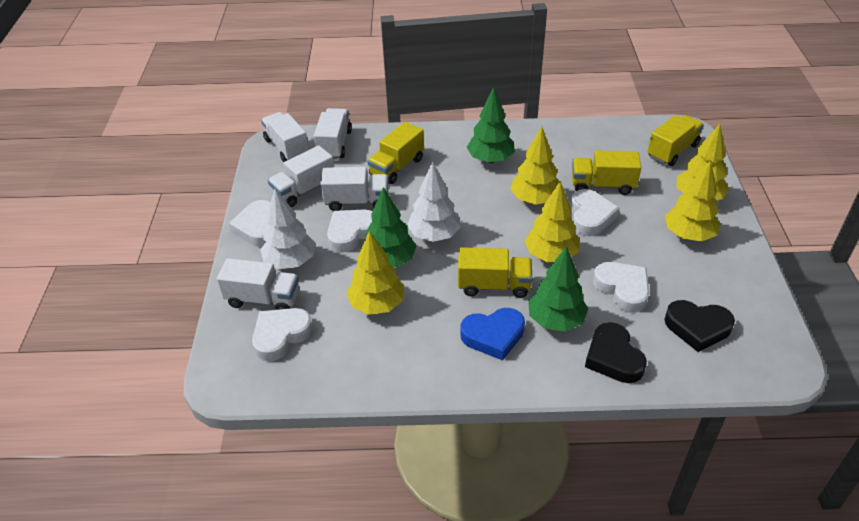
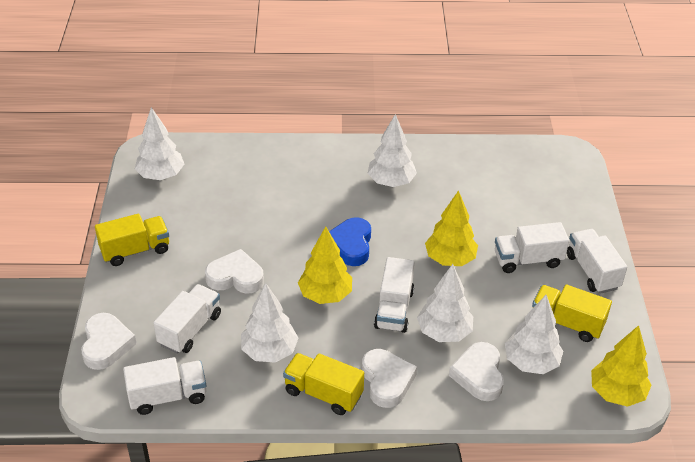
black heart: 2 -> 0
green tree: 3 -> 0
white heart: 5 -> 4
white tree: 2 -> 5
yellow tree: 5 -> 3
yellow truck: 4 -> 3

